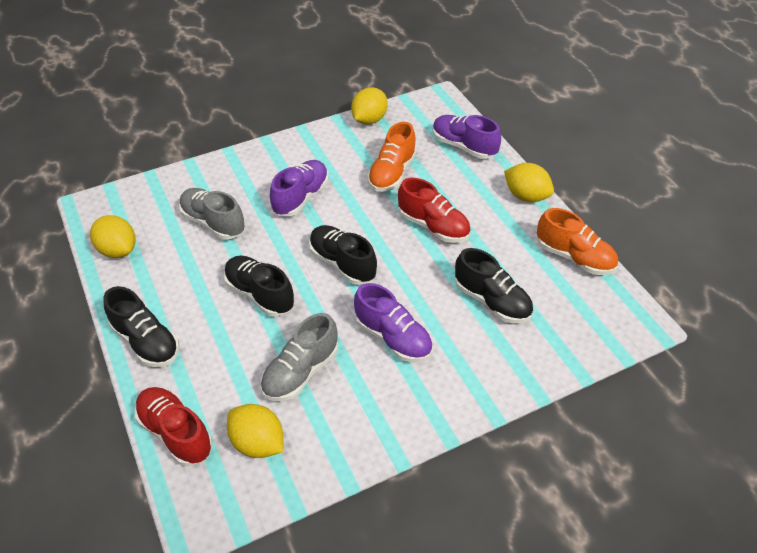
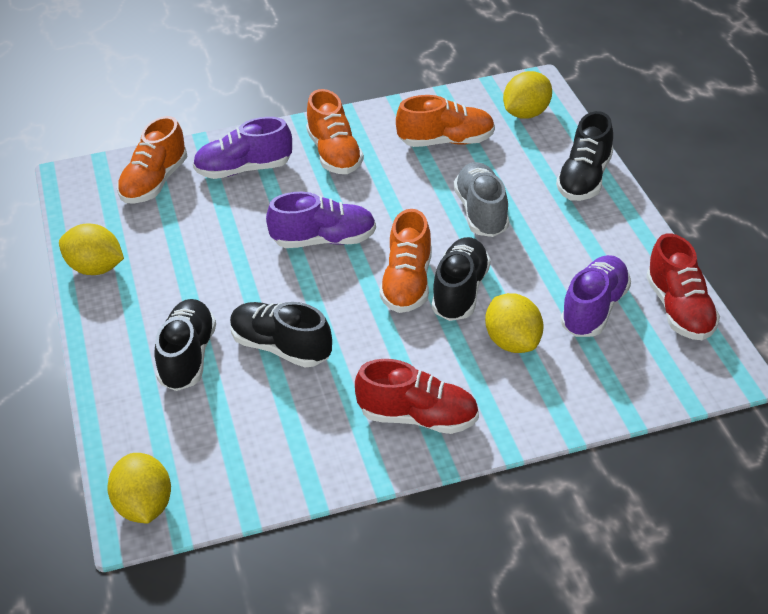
grey shoe: 2 -> 1
orange shoe: 2 -> 4

